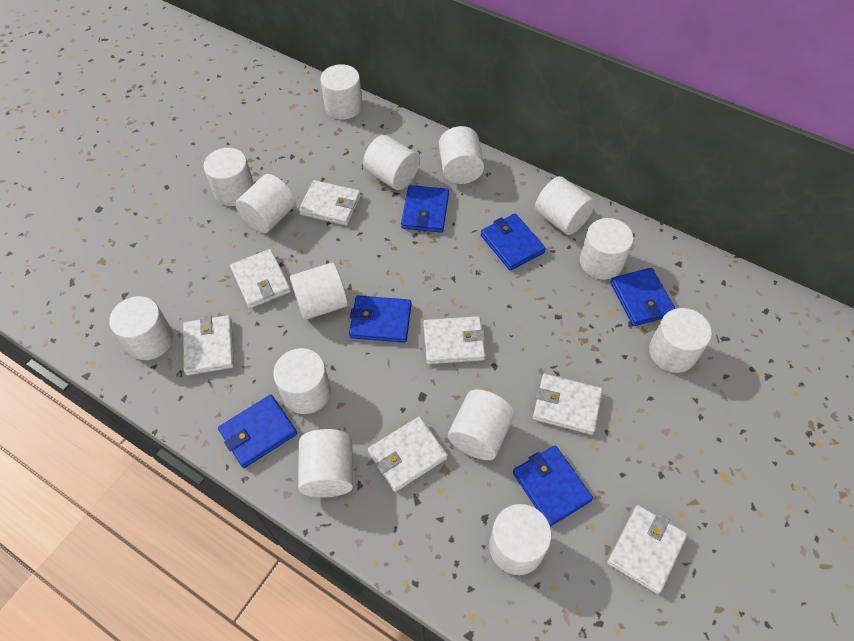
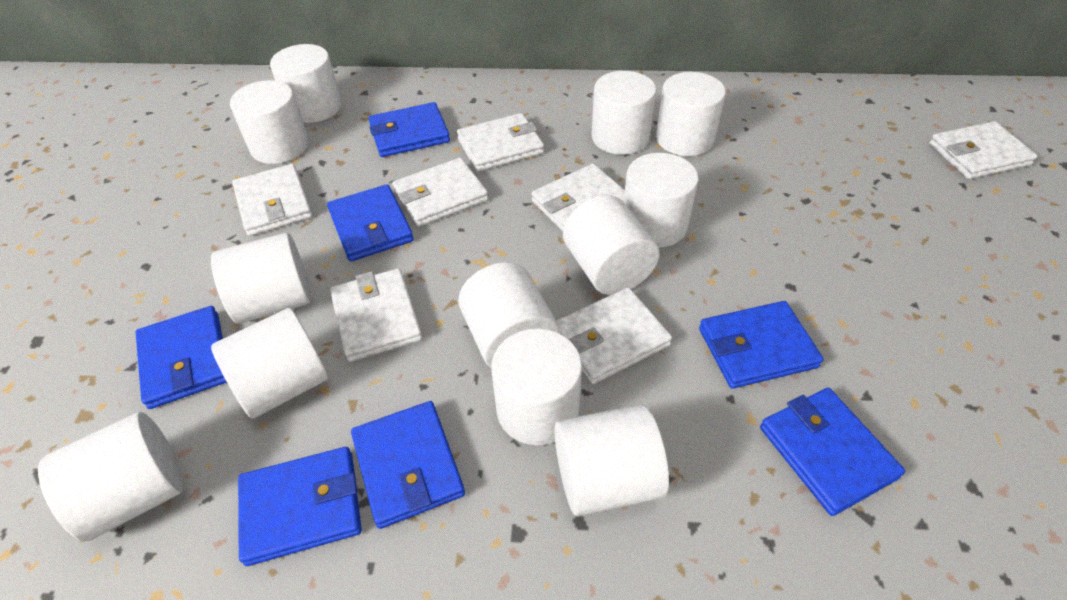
blue wallet: 6 -> 7
white cylinder: 14 -> 12

